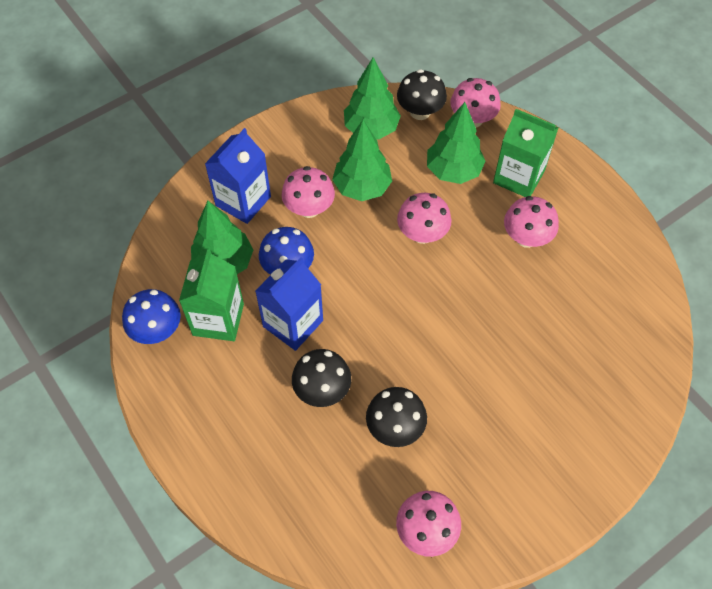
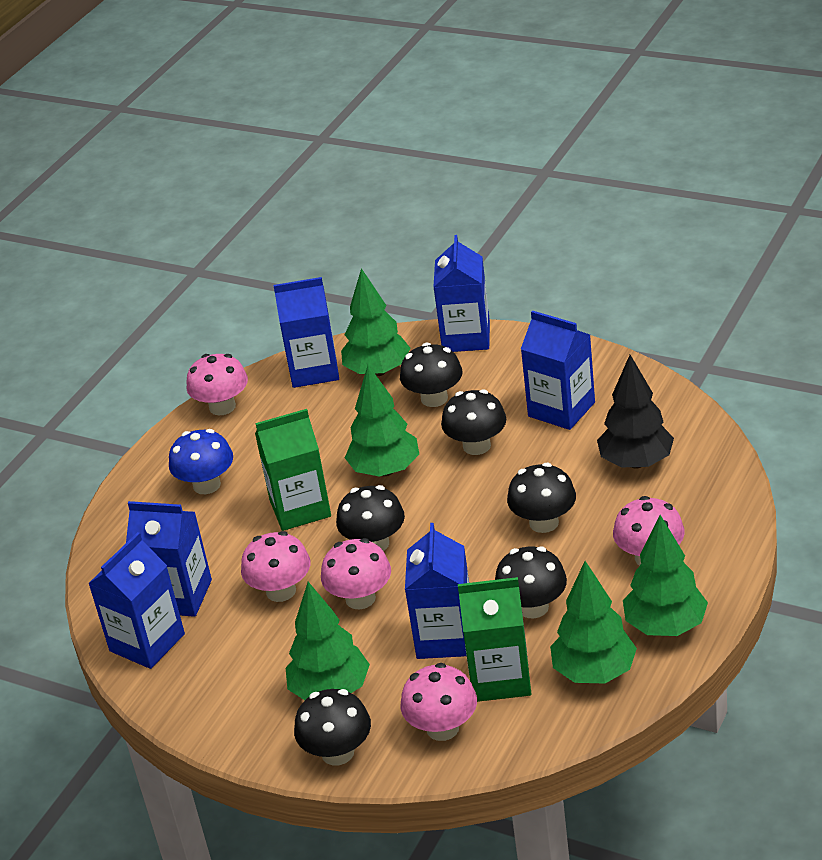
black mushroom: 3 -> 6
black tree: 0 -> 1
blue carton: 2 -> 6
blue mushroom: 2 -> 1
green tree: 4 -> 5

